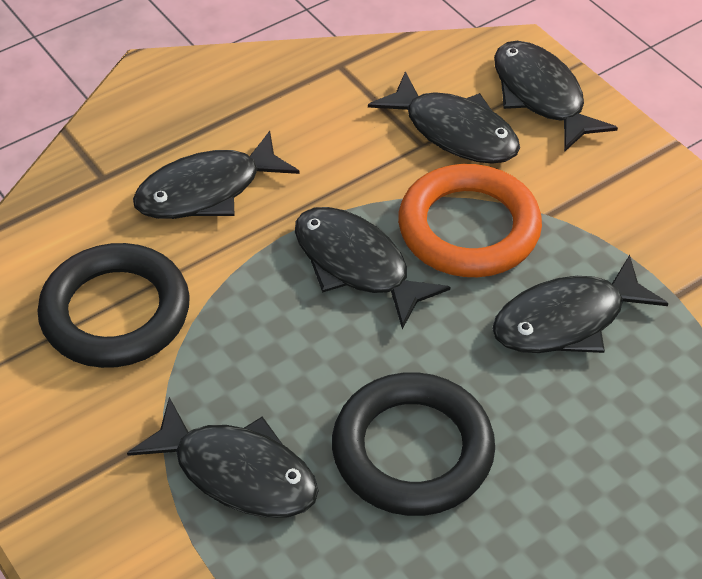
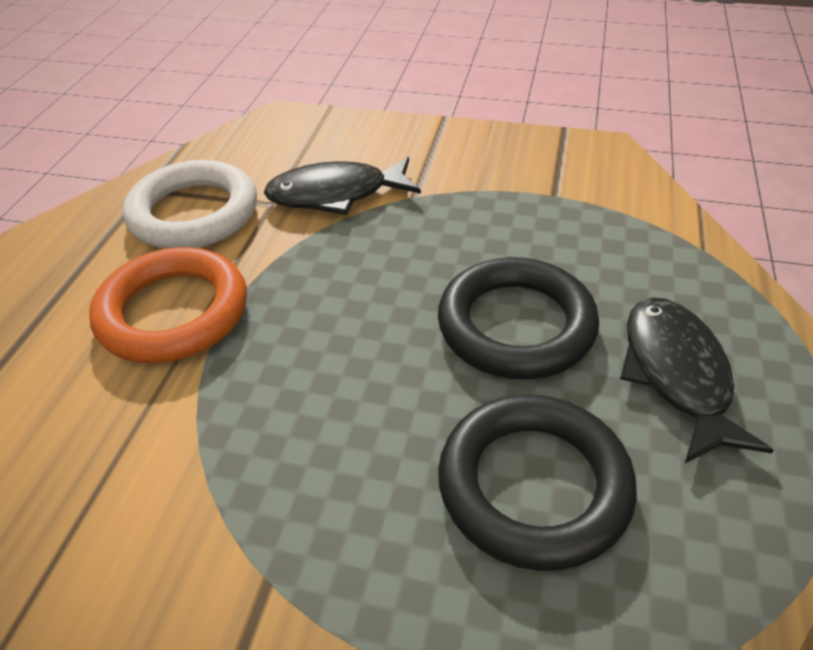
black fish: 6 -> 2
white ring: 0 -> 1

